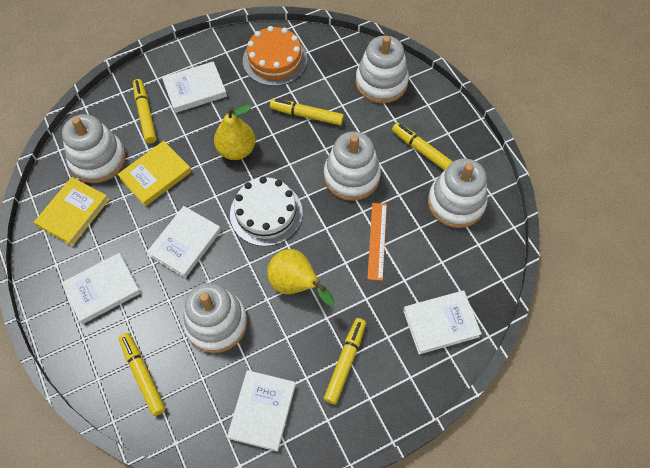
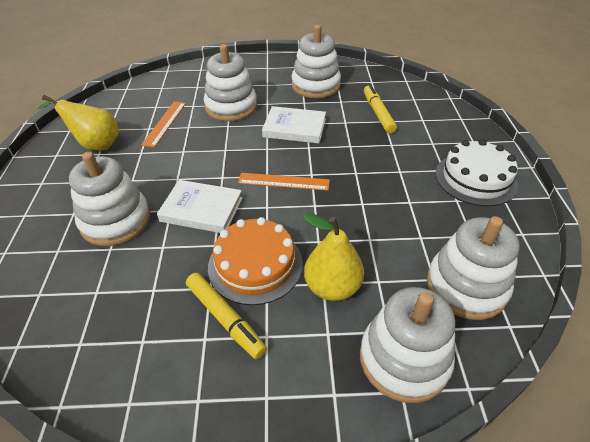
orange ruler: 1 -> 2
white book: 5 -> 2
yellow book: 2 -> 0
yellow marker: 5 -> 2

